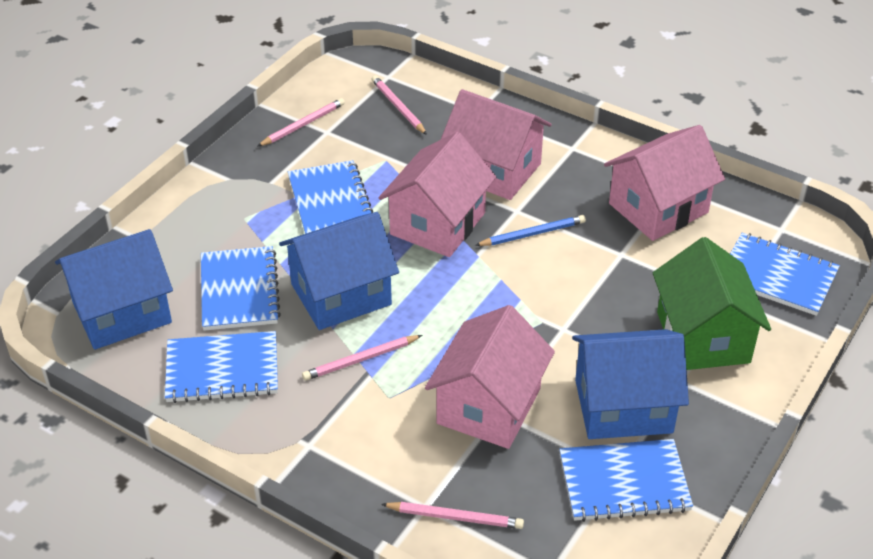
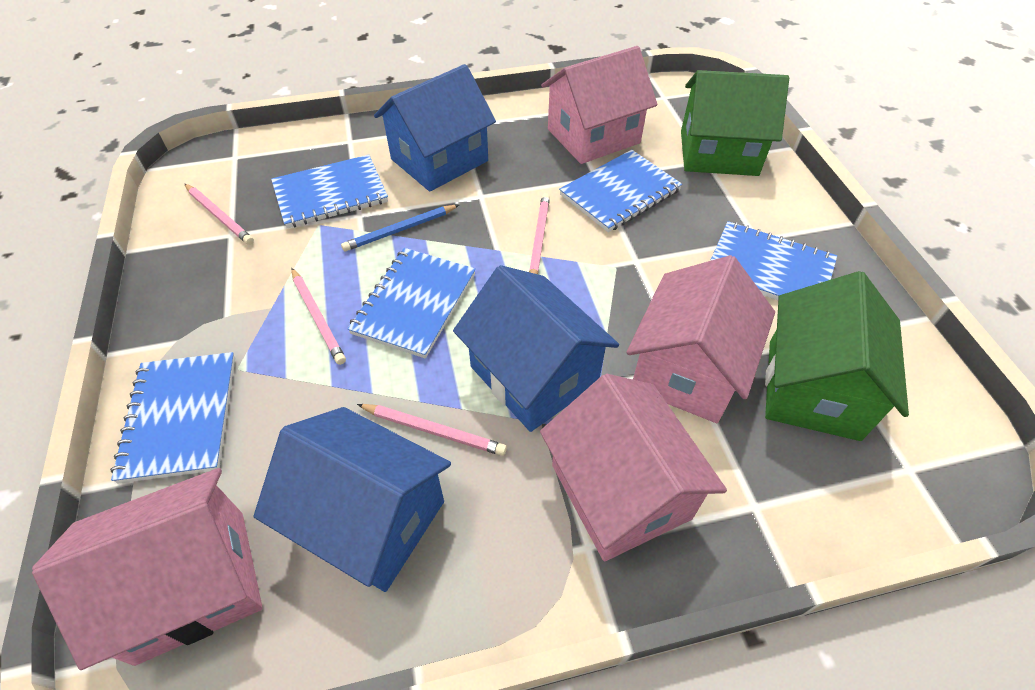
green house: 1 -> 2

